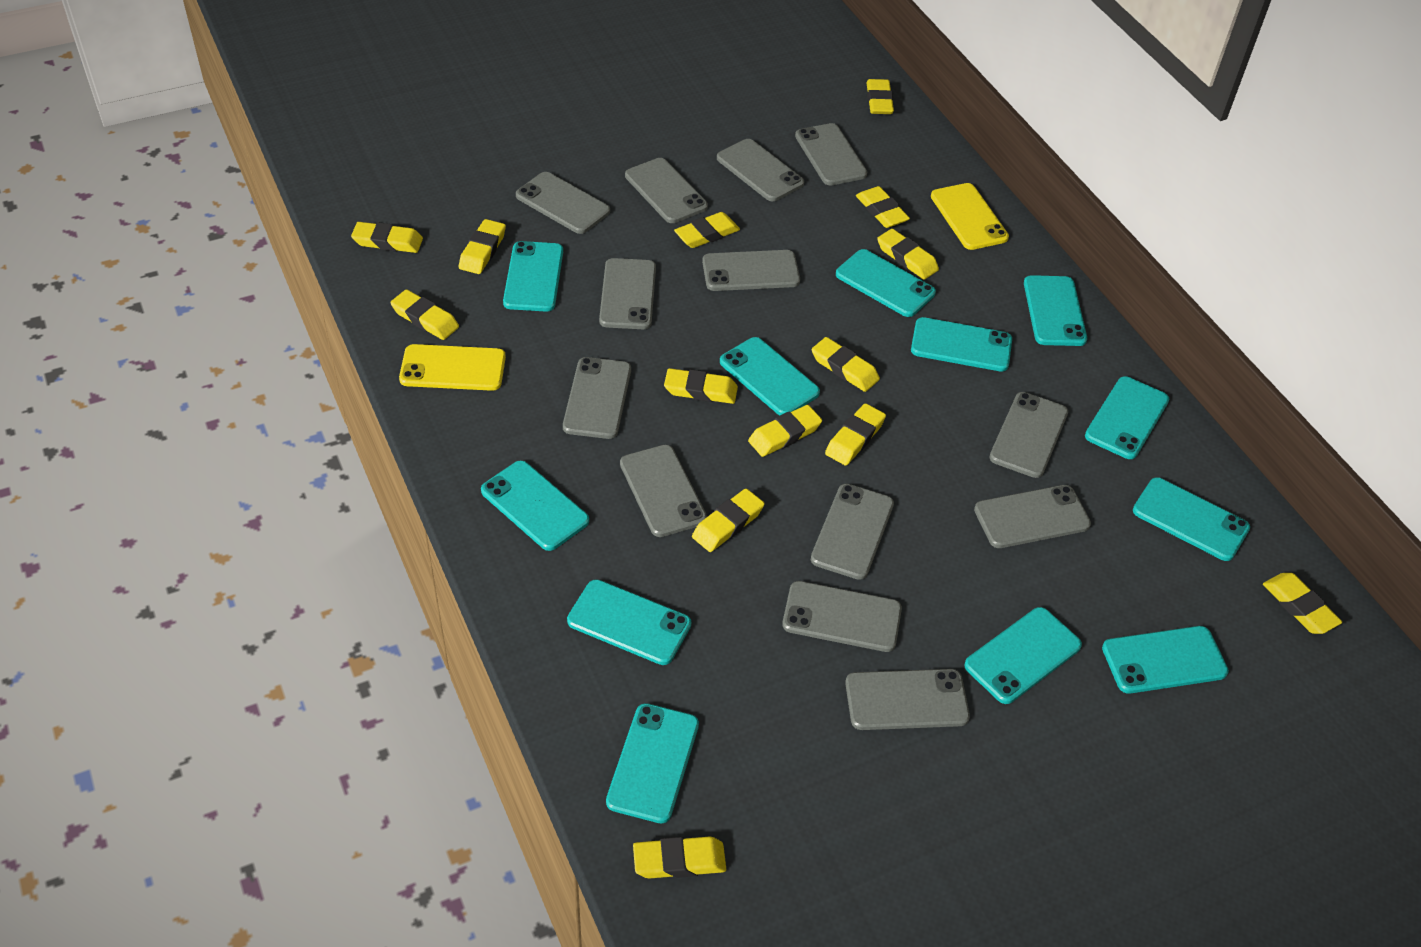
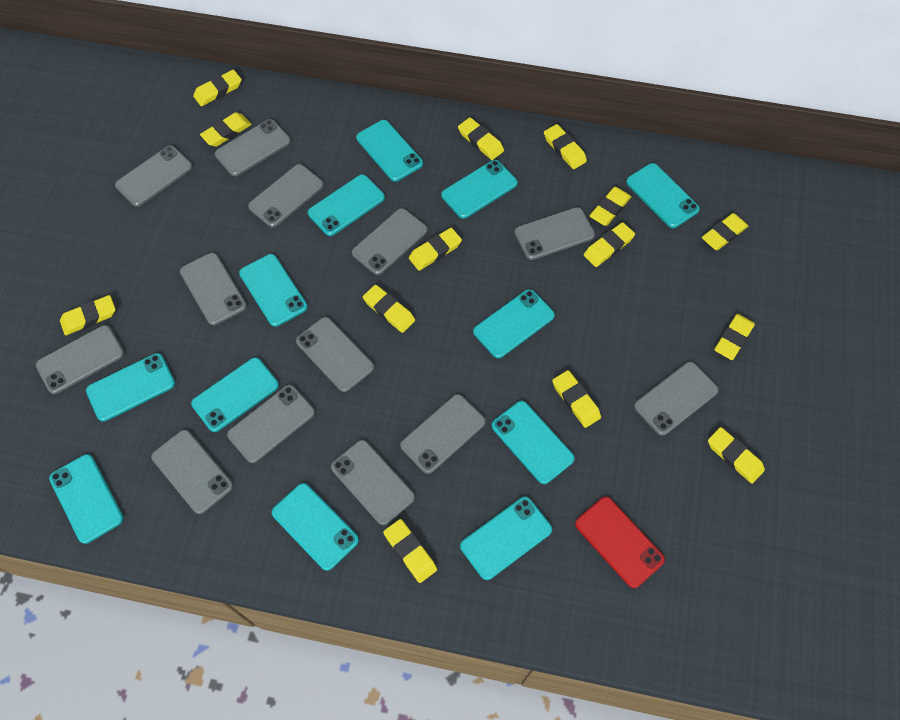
red phone: 0 -> 1
yellow phone: 2 -> 0

